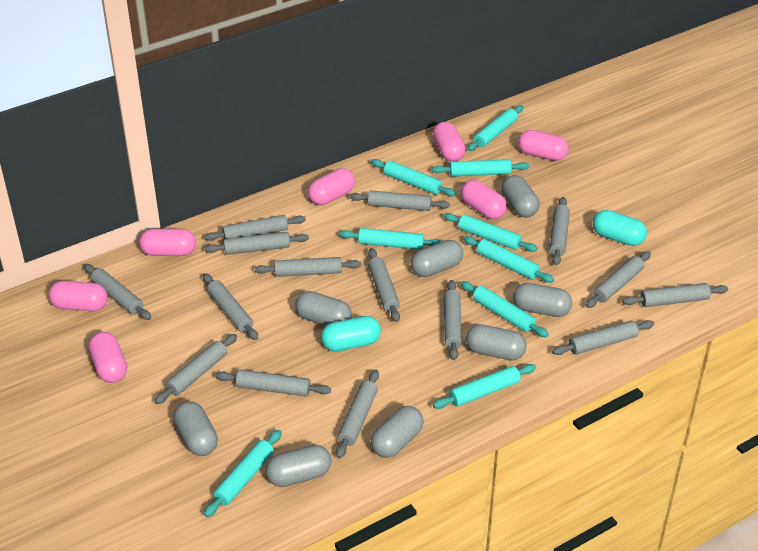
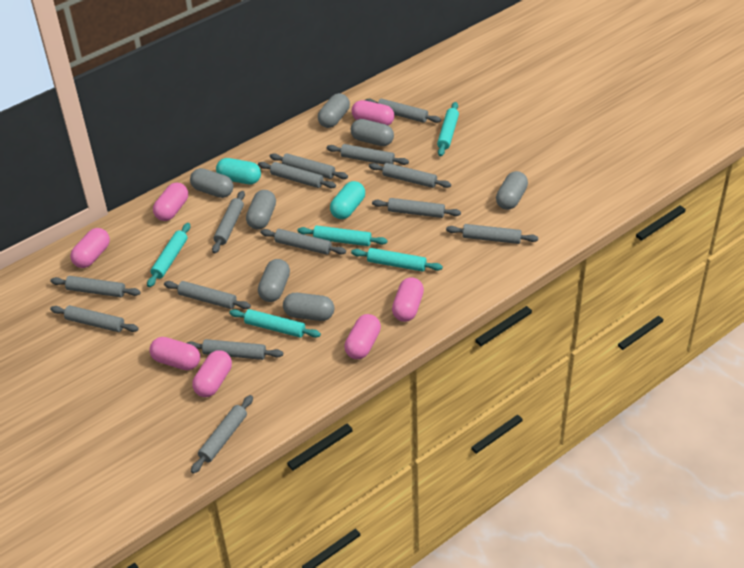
grey capsule: 8 -> 7
grey rolling pin: 15 -> 14
turquoise rolling pin: 9 -> 5

